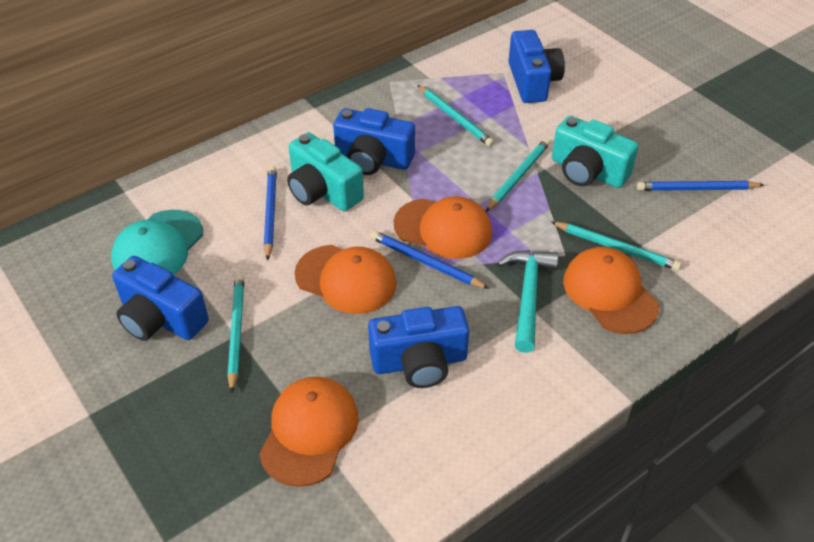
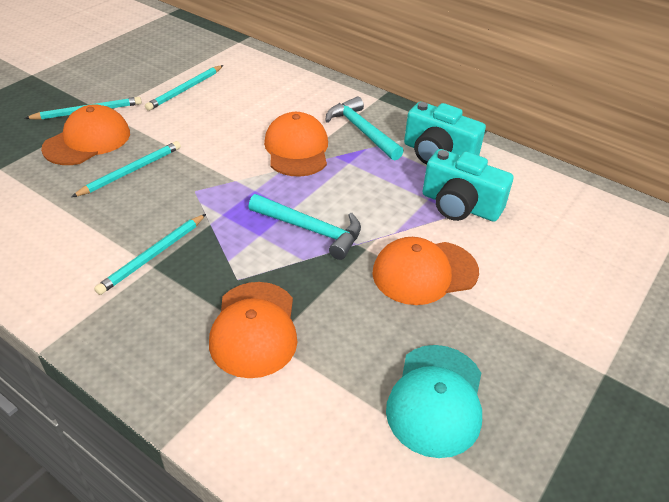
blue camera: 4 -> 0
blue pencil: 3 -> 0
turquoise hammer: 1 -> 2

